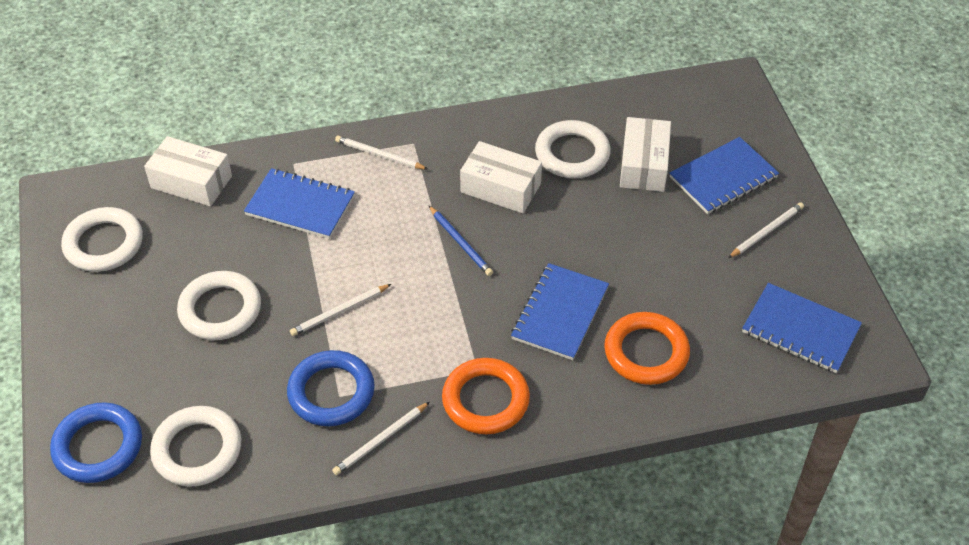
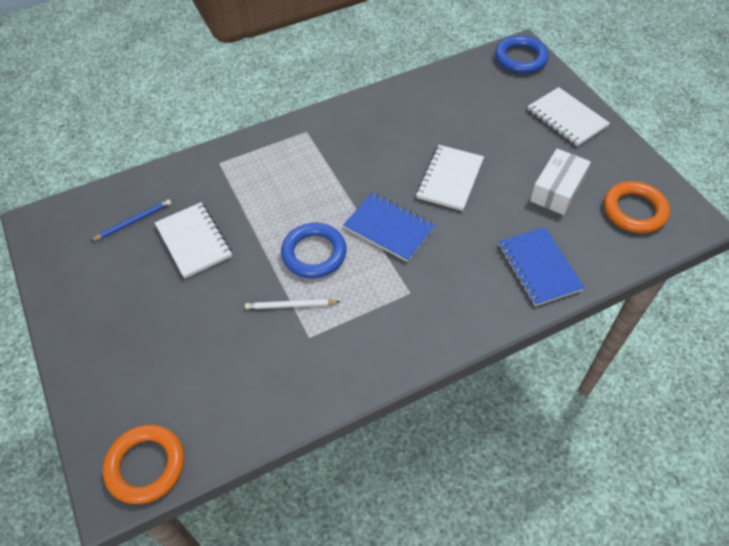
blue notebook: 4 -> 2
white box: 3 -> 1
white notebook: 0 -> 3
white pencil: 4 -> 1
white ring: 4 -> 0

